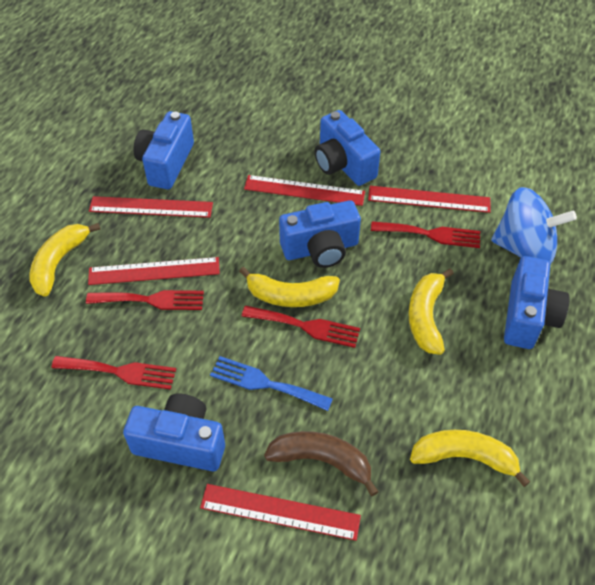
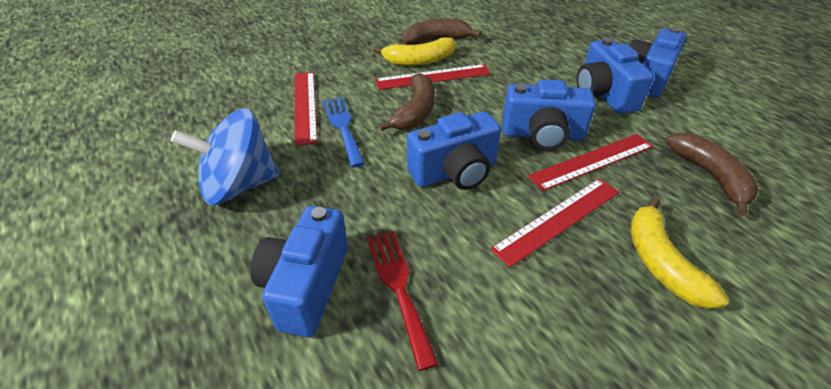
brown banana: 1 -> 3
red fork: 4 -> 1
red ruler: 5 -> 4
yellow banana: 4 -> 2

